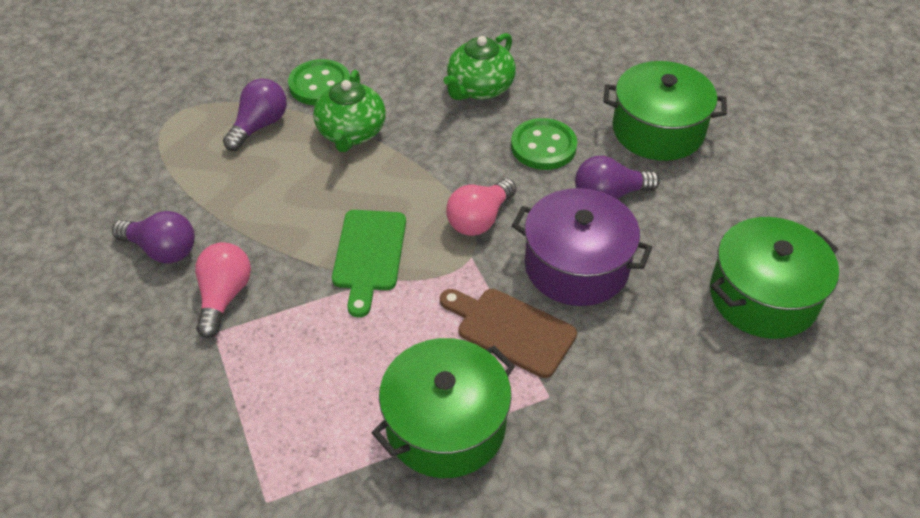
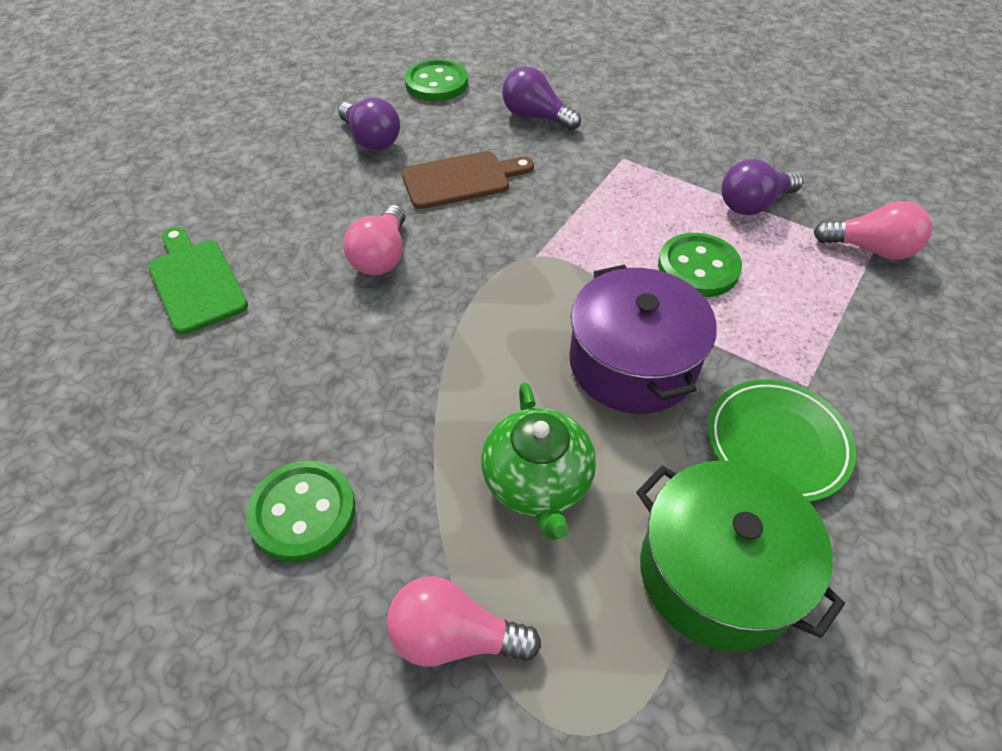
green button: 2 -> 3
green plate: 0 -> 1
green pot: 3 -> 1
green teapot: 2 -> 1
pink light bulb: 2 -> 3

